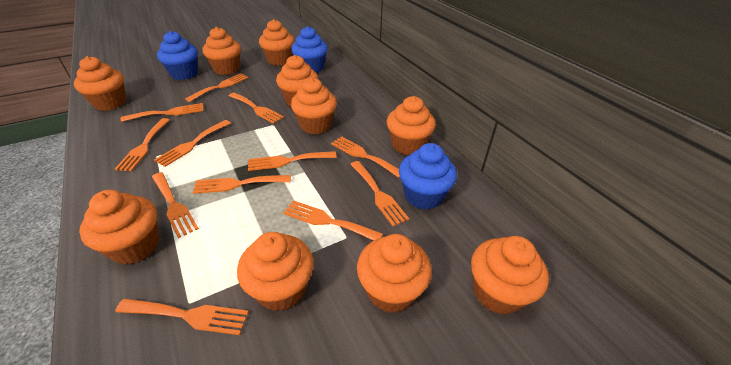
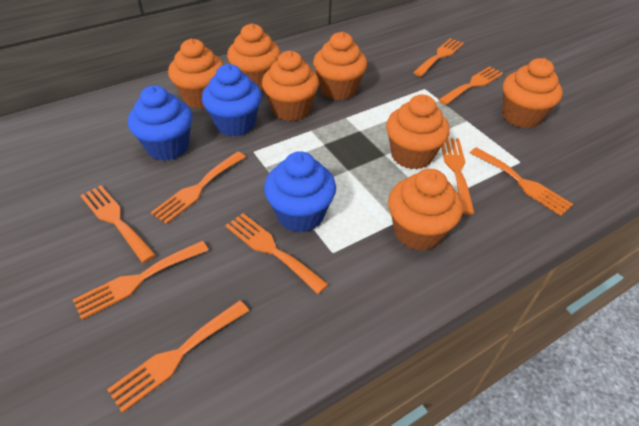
orange cupcake: 10 -> 7
orange fork: 12 -> 9

